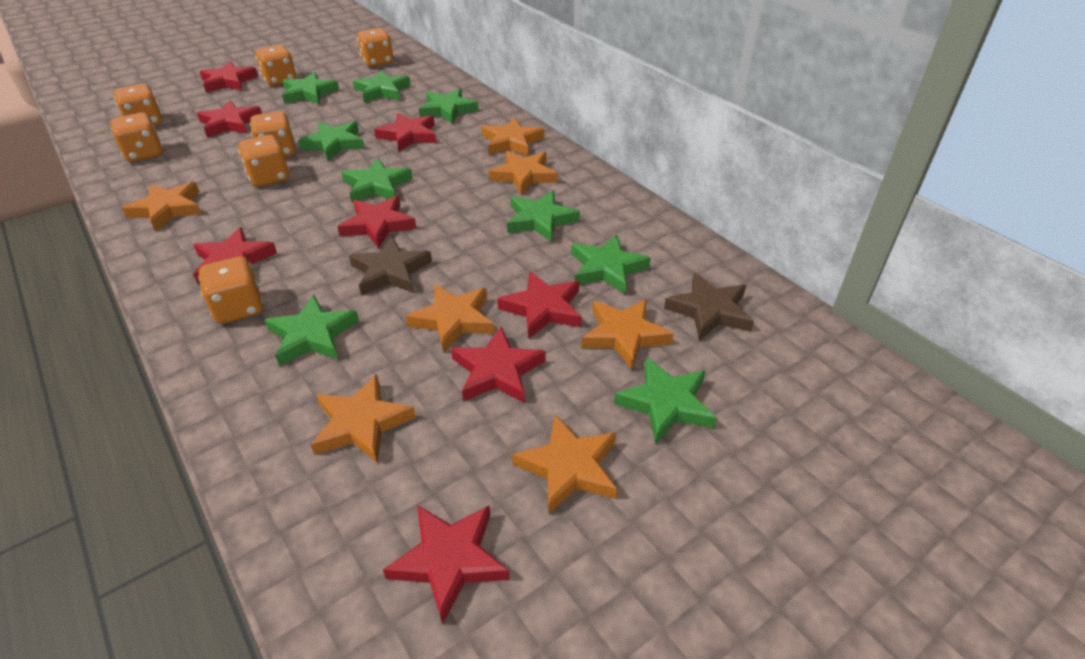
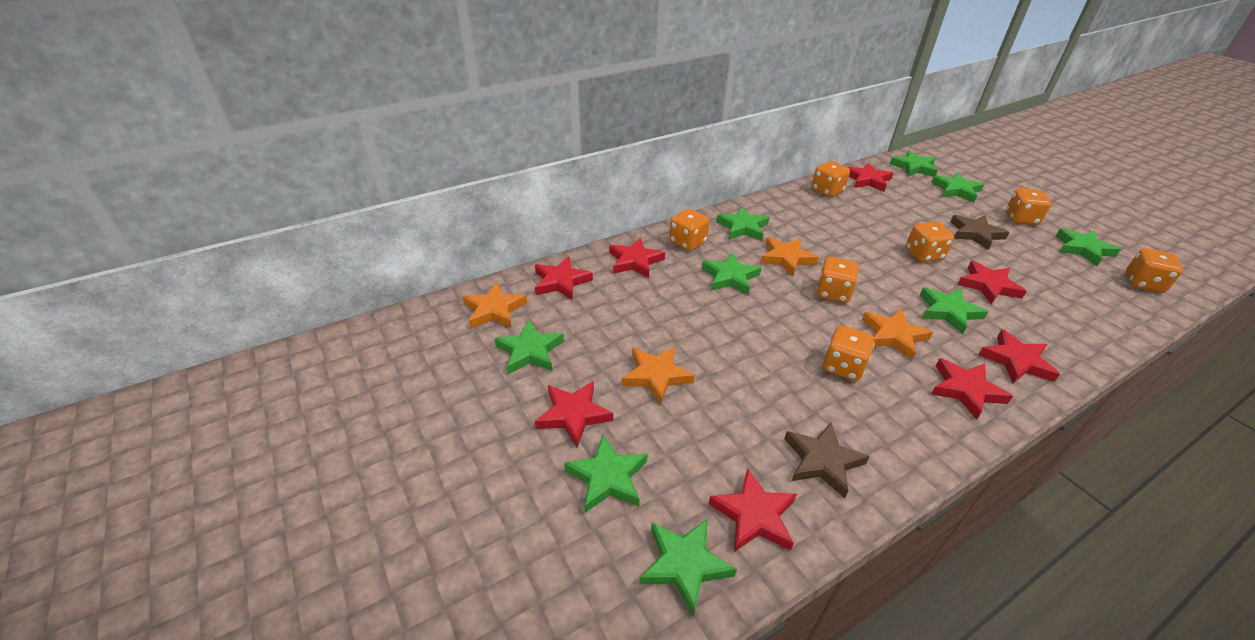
orange star: 7 -> 4

